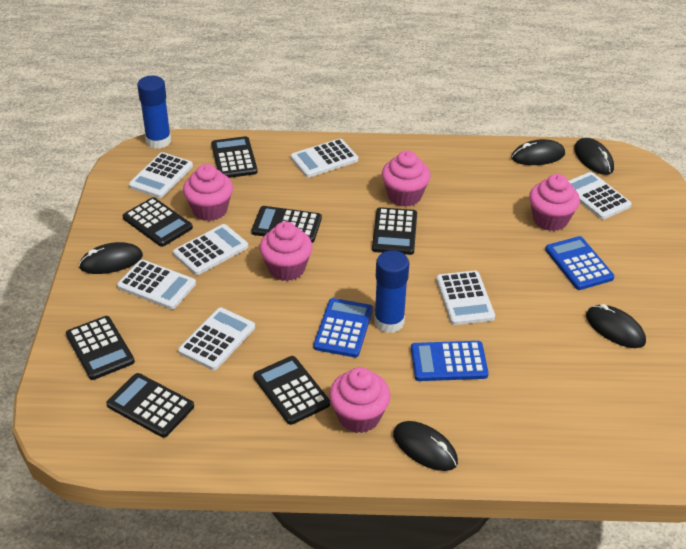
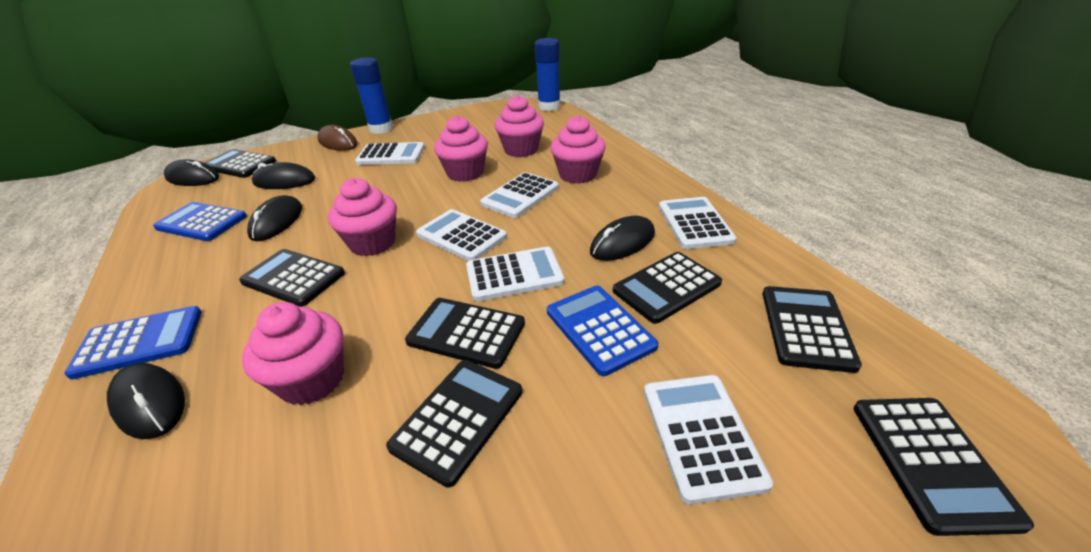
brown mouse: 0 -> 1
white calculator: 7 -> 6

